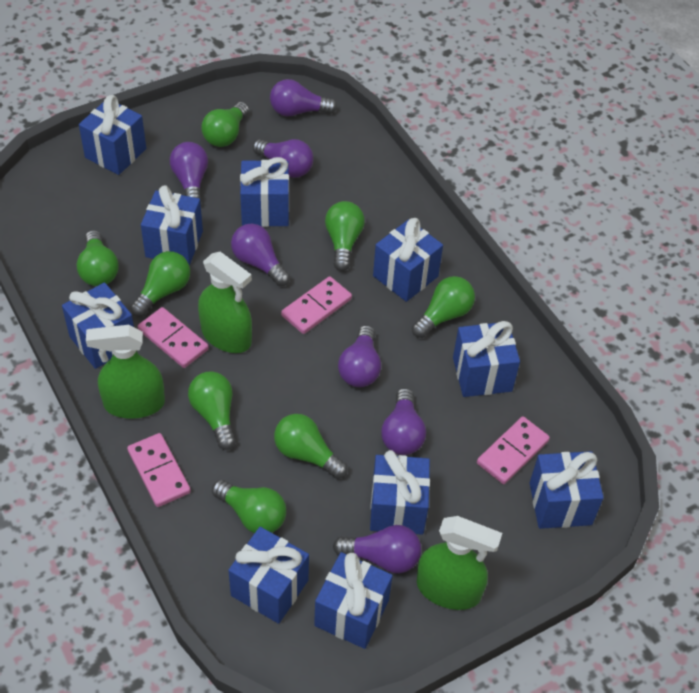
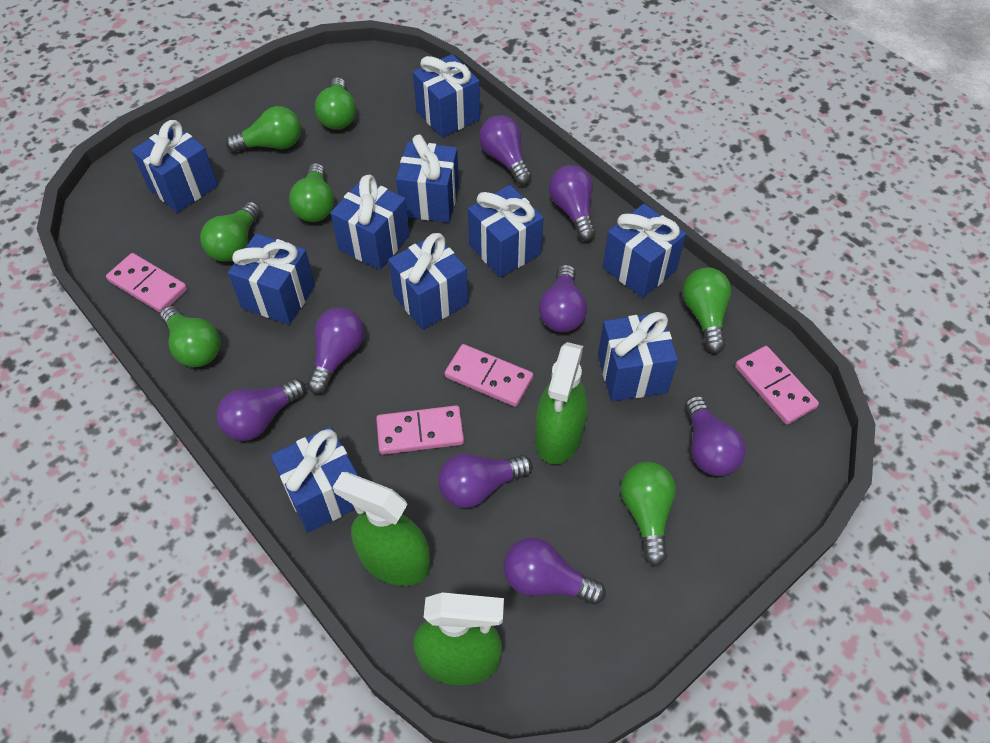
green light bulb: 8 -> 7
purple light bulb: 7 -> 8

